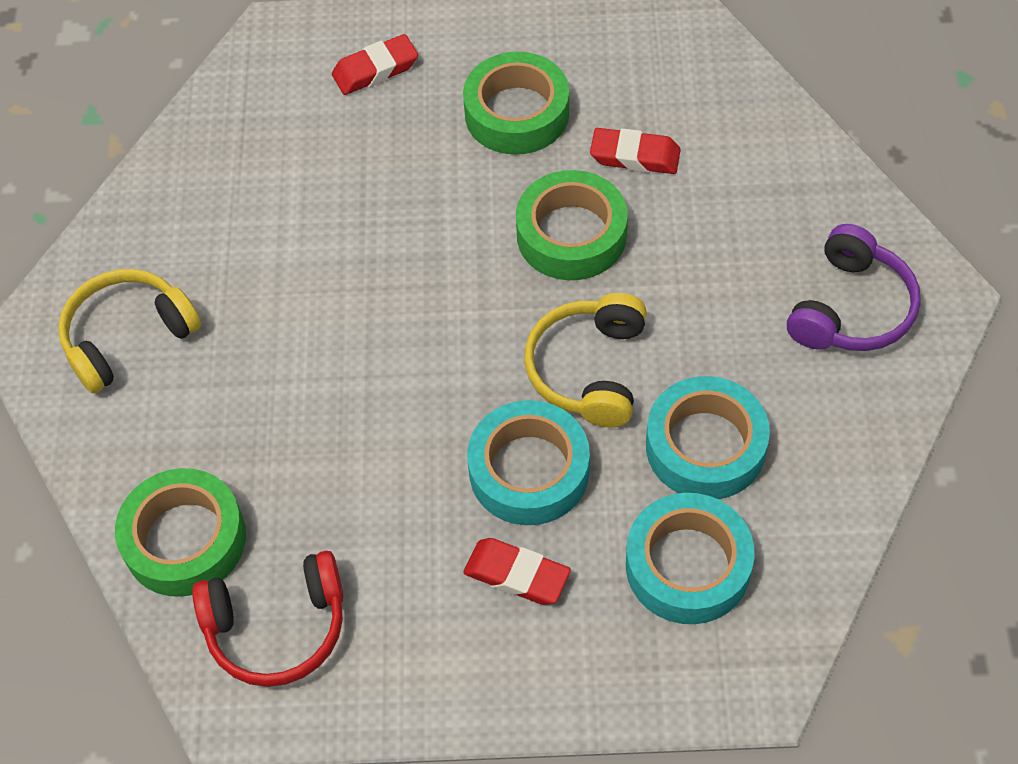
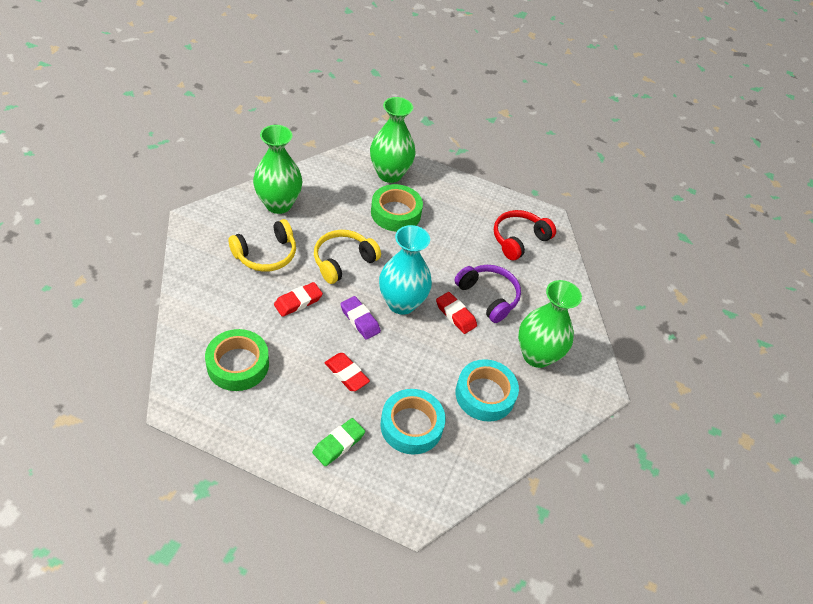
green eraser: 0 -> 1
green tape: 3 -> 2
green vase: 0 -> 3
purple eraser: 0 -> 1
turquoise tape: 3 -> 2
turquoise vase: 0 -> 1

